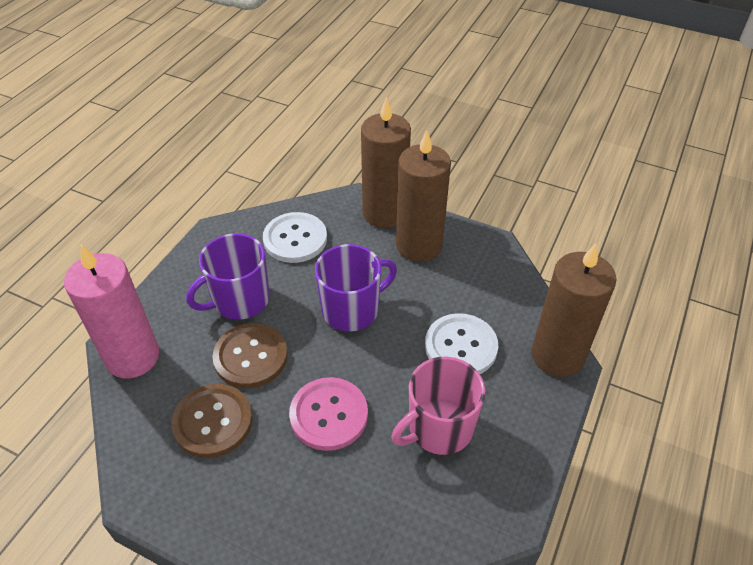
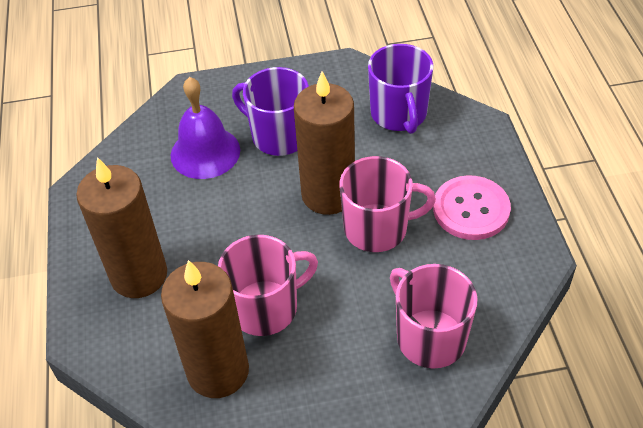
brown button: 2 -> 0
pink candle: 1 -> 0
pink mug: 1 -> 3
purple bell: 0 -> 1
white button: 2 -> 0

